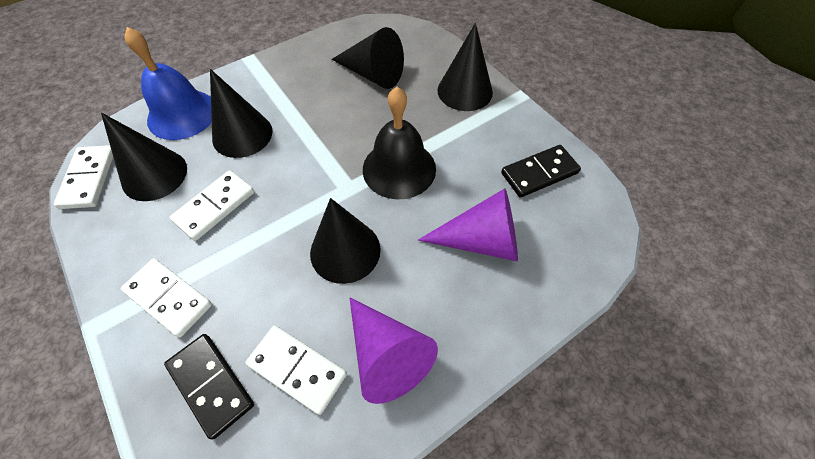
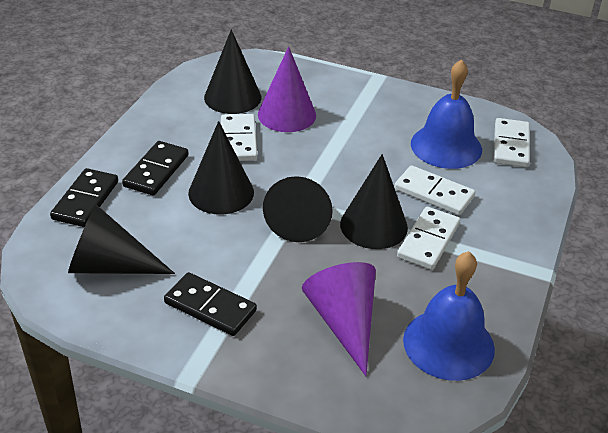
black bell: 1 -> 0
black domino: 2 -> 3
blue bell: 1 -> 2

